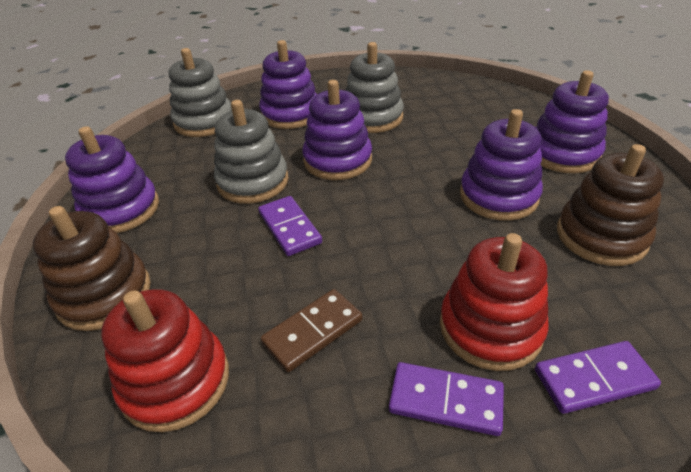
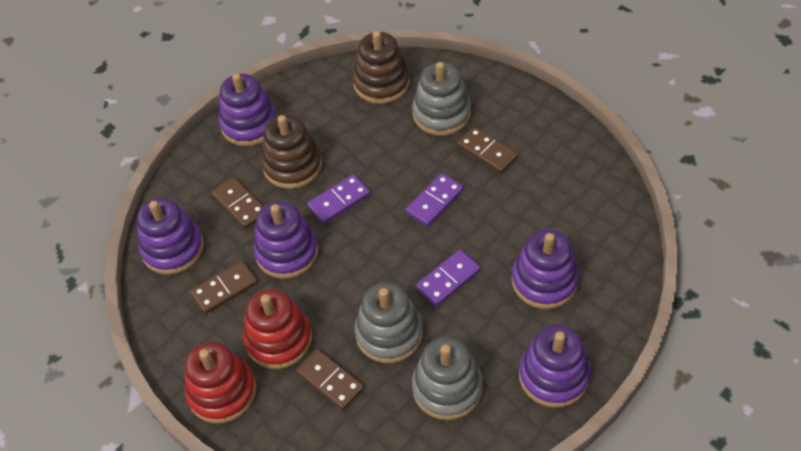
brown domino: 1 -> 4

